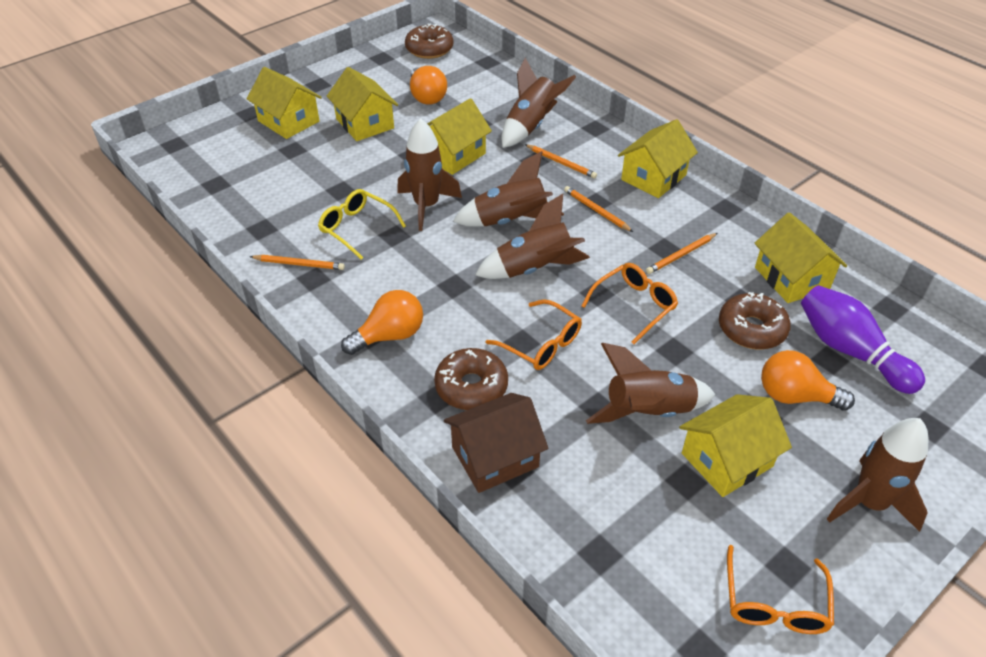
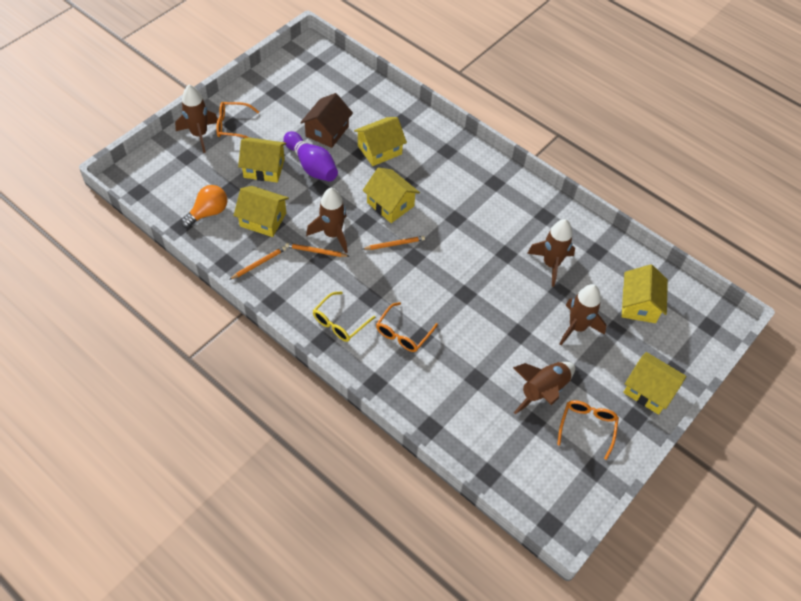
brown donut: 3 -> 0
brown rocket: 6 -> 5
orange light bulb: 3 -> 1
orange pencil: 4 -> 3

